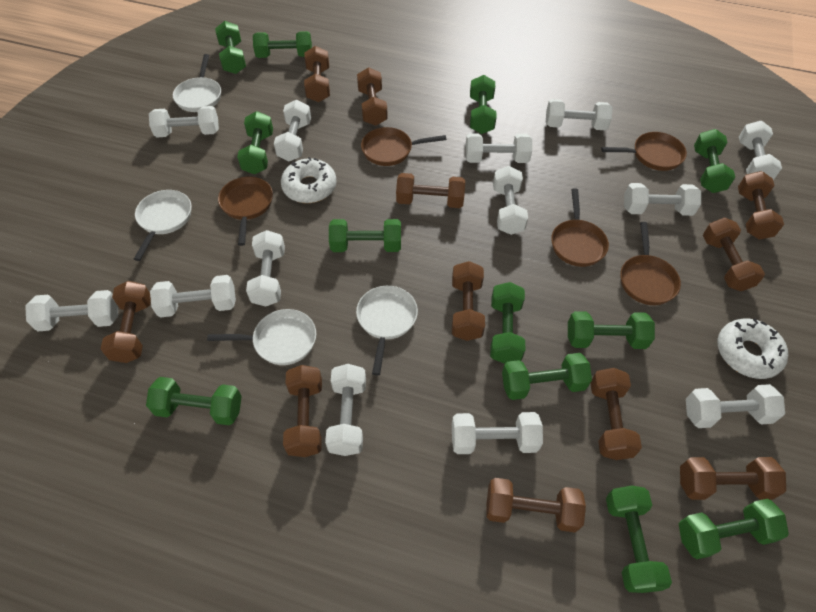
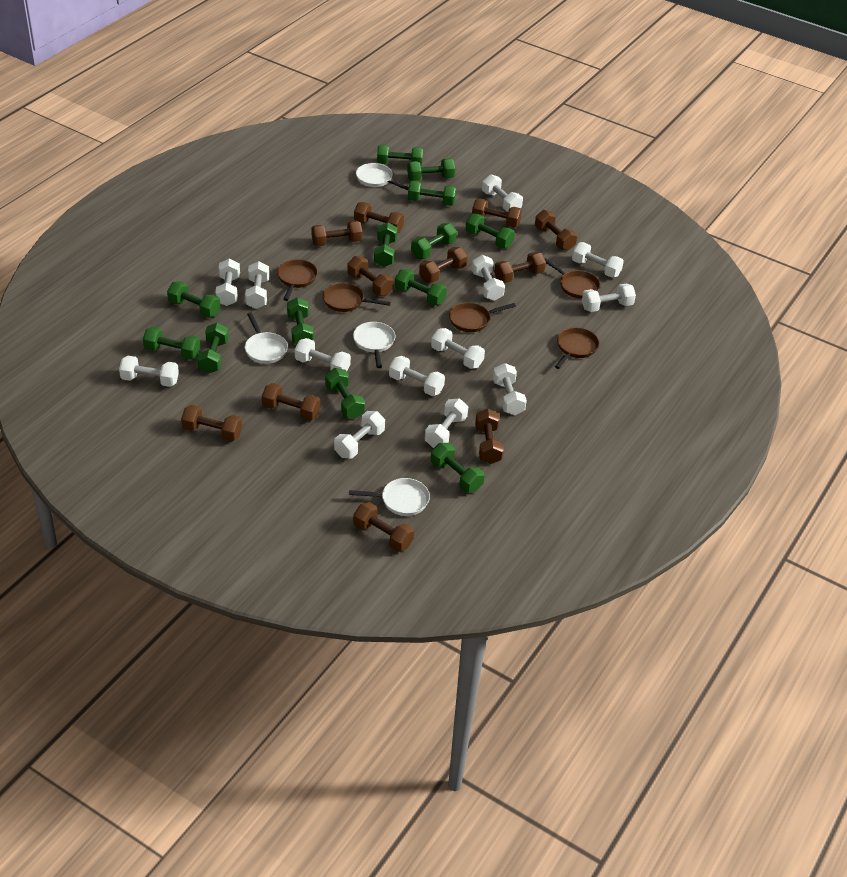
green dumbbell: 12 -> 13
white donut: 2 -> 0

